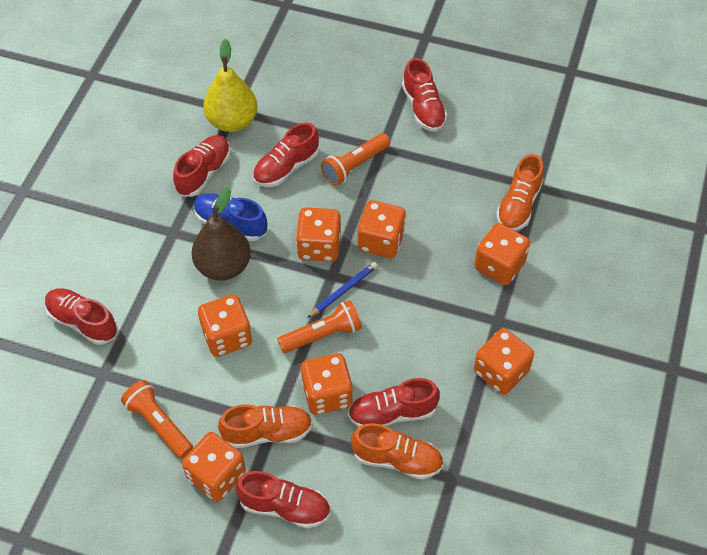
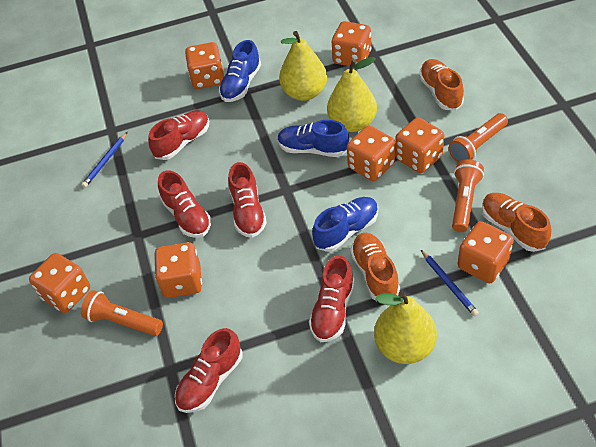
blue pencil: 1 -> 2
blue shoe: 1 -> 3
brown pear: 1 -> 0
red shoe: 6 -> 5
yellow pear: 1 -> 3

